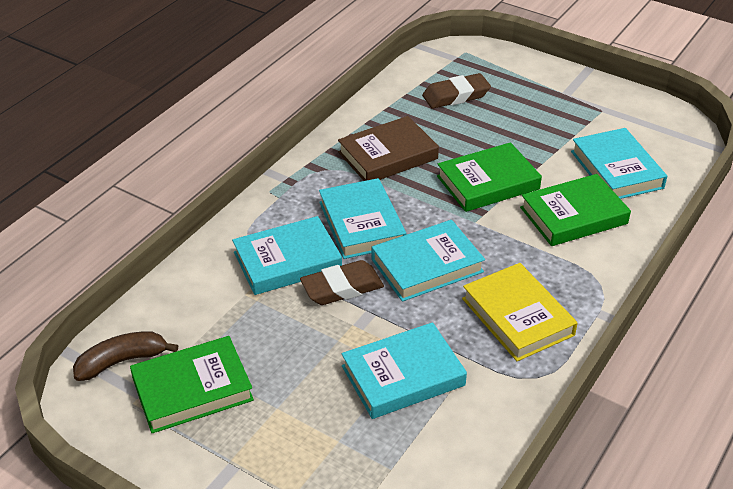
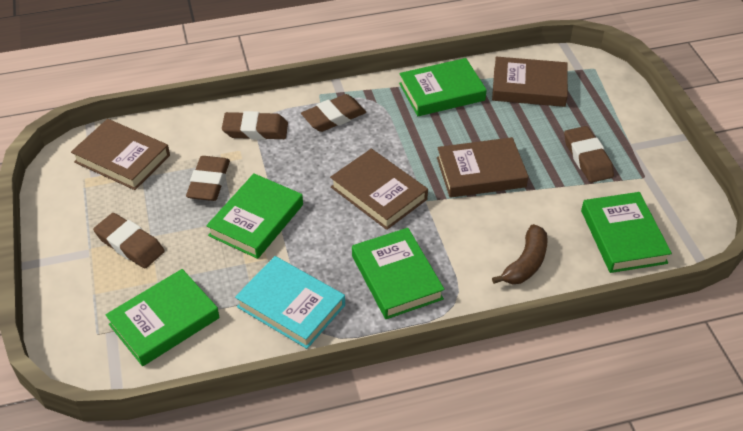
brown book: 1 -> 4
brown eraser: 2 -> 5
green book: 3 -> 5
turquoise book: 5 -> 1
yellow book: 1 -> 0

